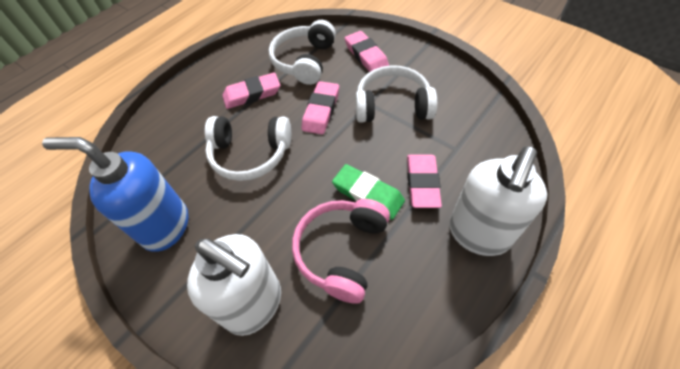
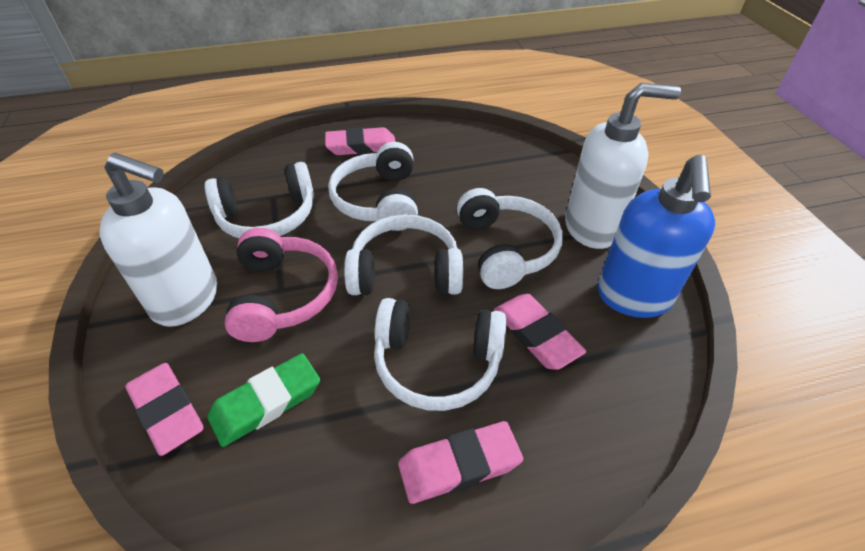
white headphones: 3 -> 5

